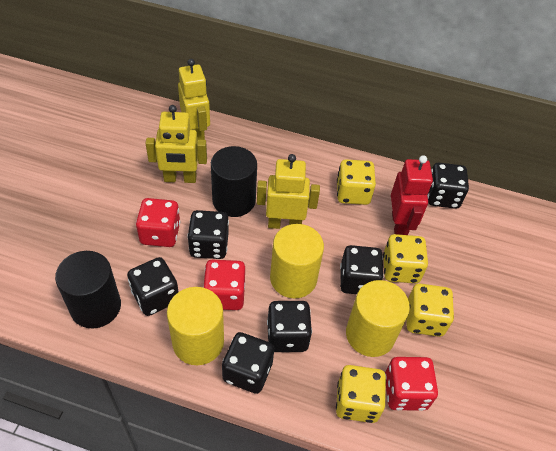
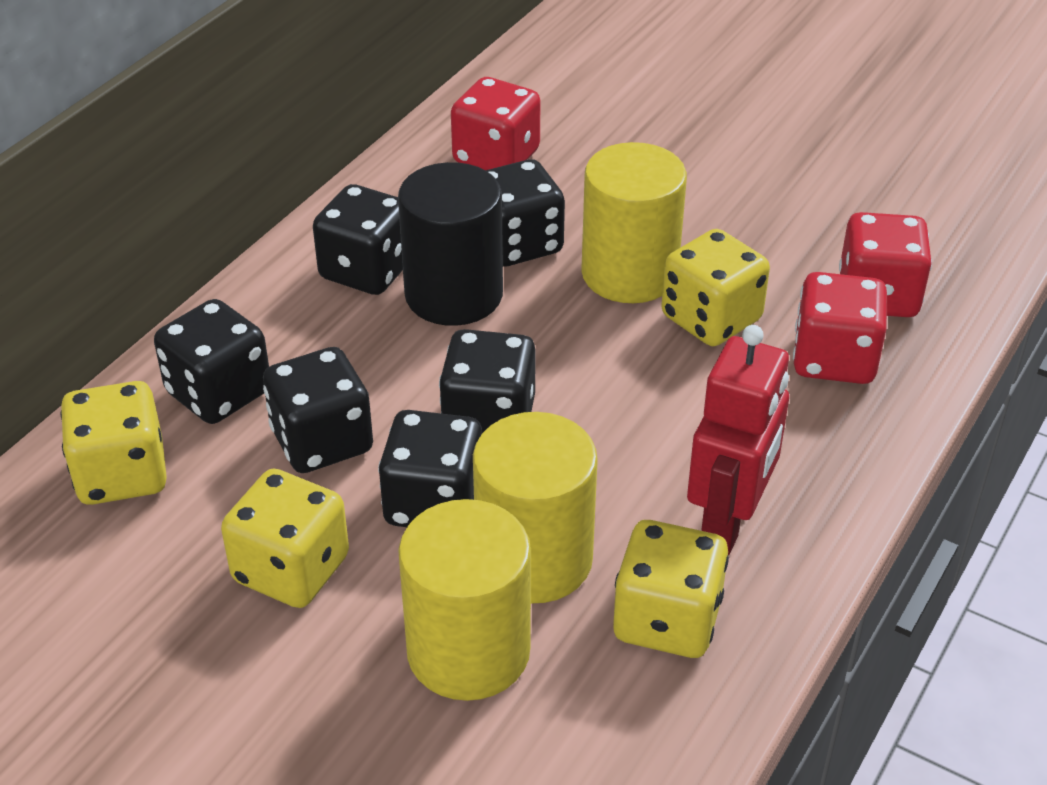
black cylinder: 2 -> 1
yellow robot: 3 -> 0

